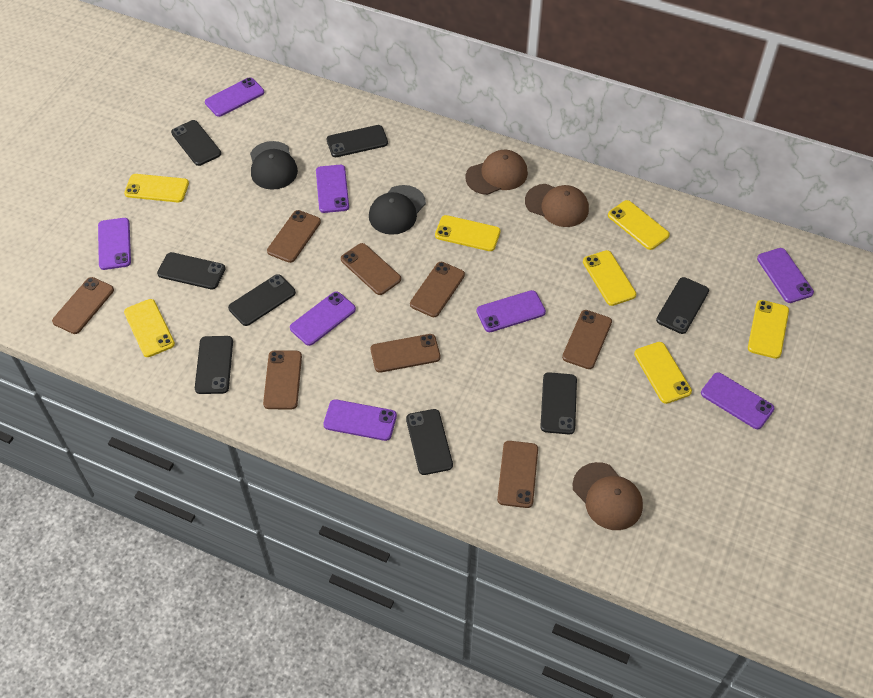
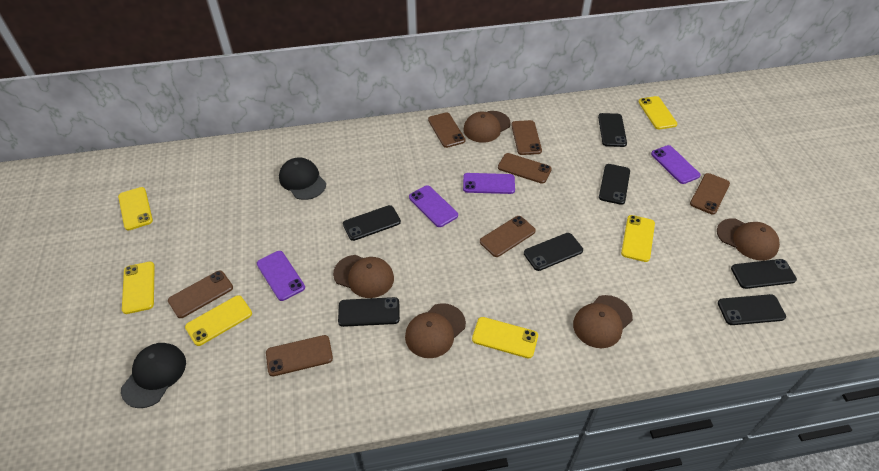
black phone: 8 -> 7
brown cap: 3 -> 5
brown phone: 8 -> 7
purple phone: 8 -> 4
yellow phone: 7 -> 6

